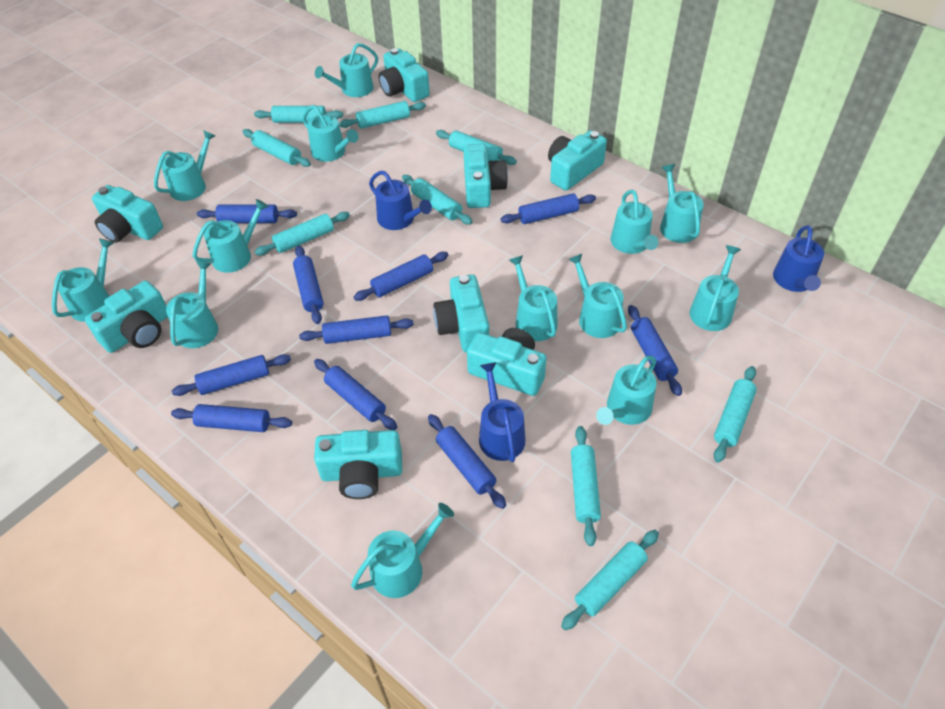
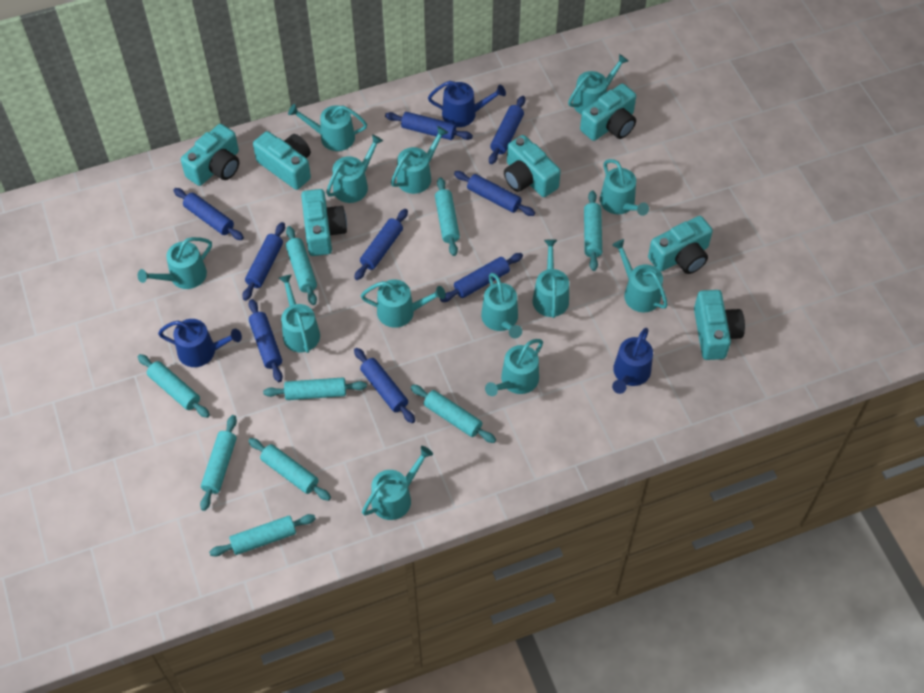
blue rolling pin: 10 -> 9
turquoise camera: 8 -> 7

